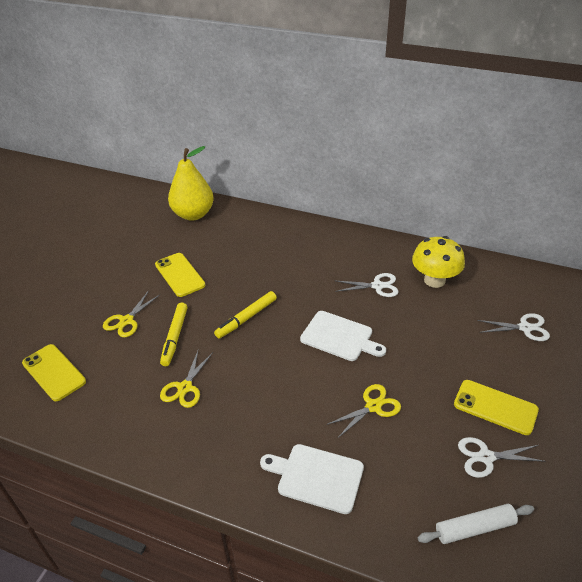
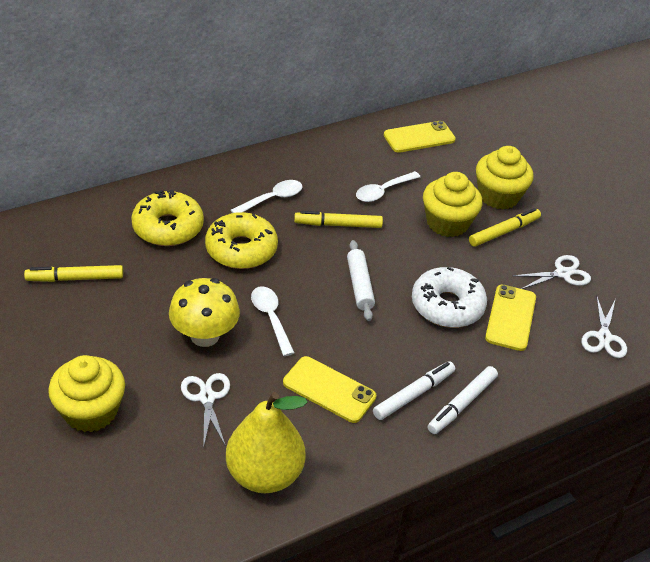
white cutting board: 2 -> 0
white donut: 0 -> 1
white marker: 0 -> 2
white spoon: 0 -> 3
yellow cupcake: 0 -> 3
yellow donut: 0 -> 2
yellow marker: 2 -> 3
yellow scissors: 3 -> 0

